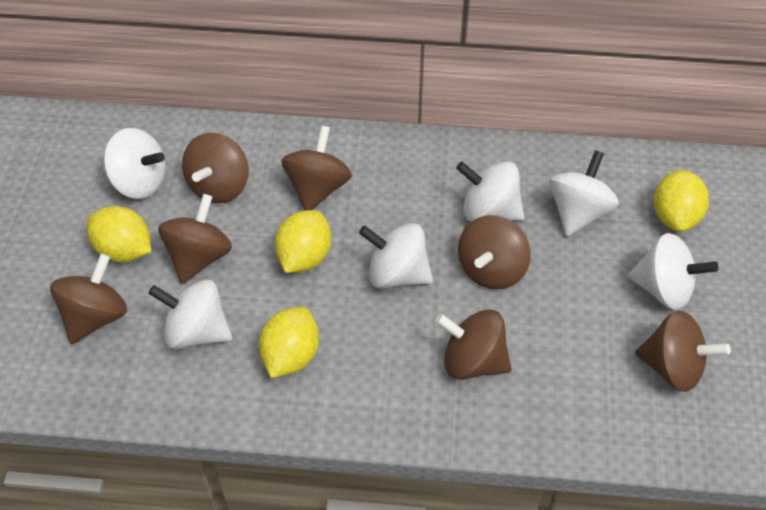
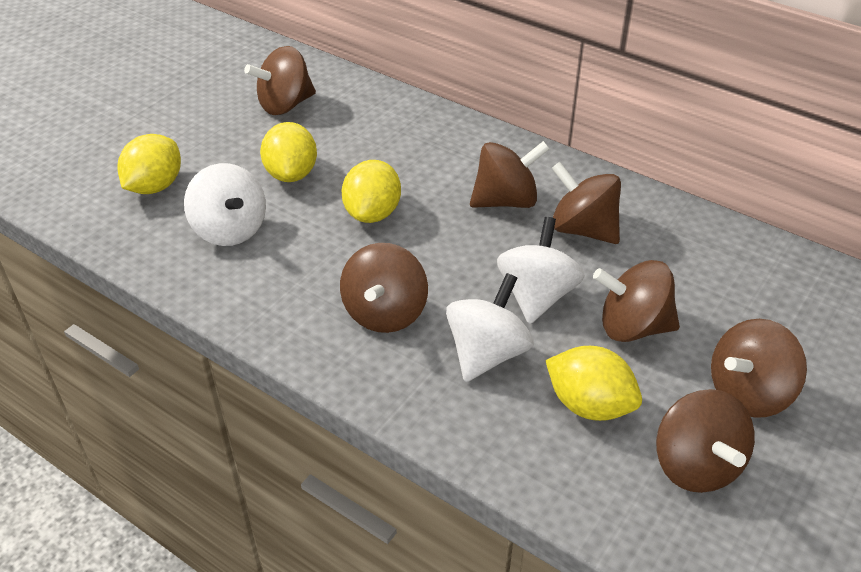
white spinning top: 6 -> 3

